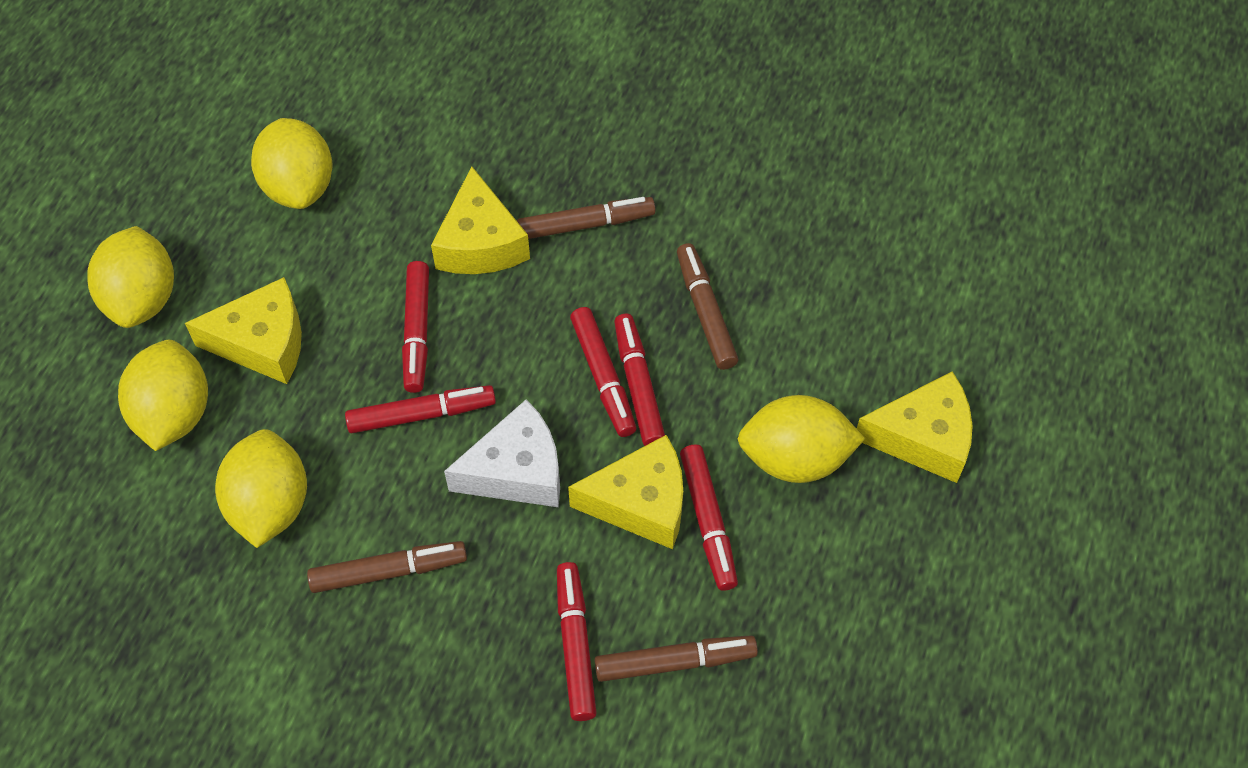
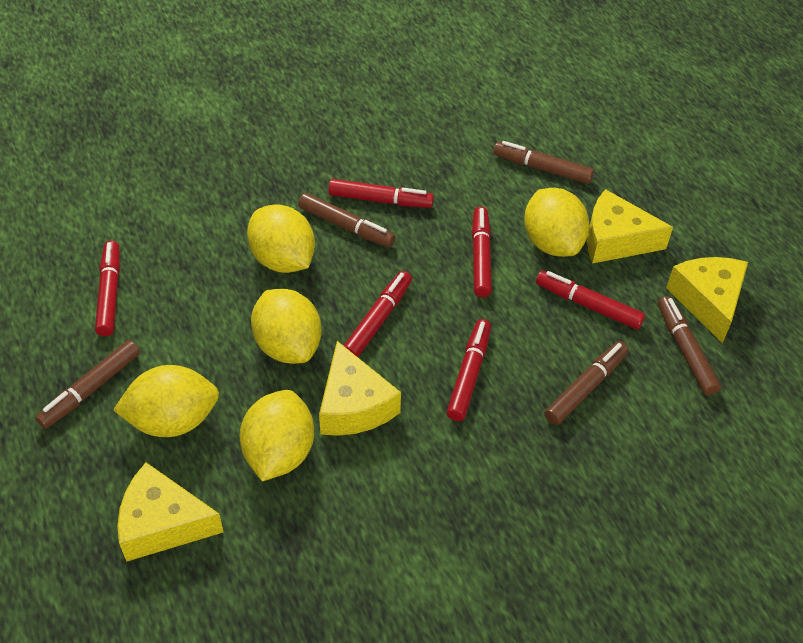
brown marker: 4 -> 5
white cheese: 1 -> 0

